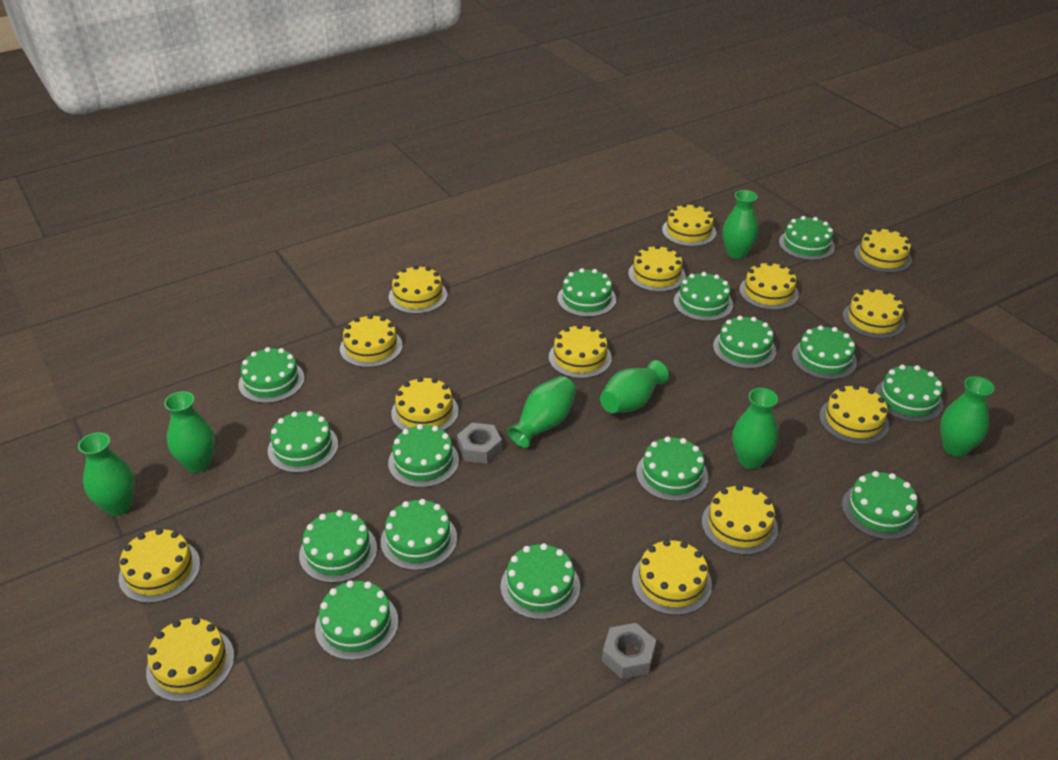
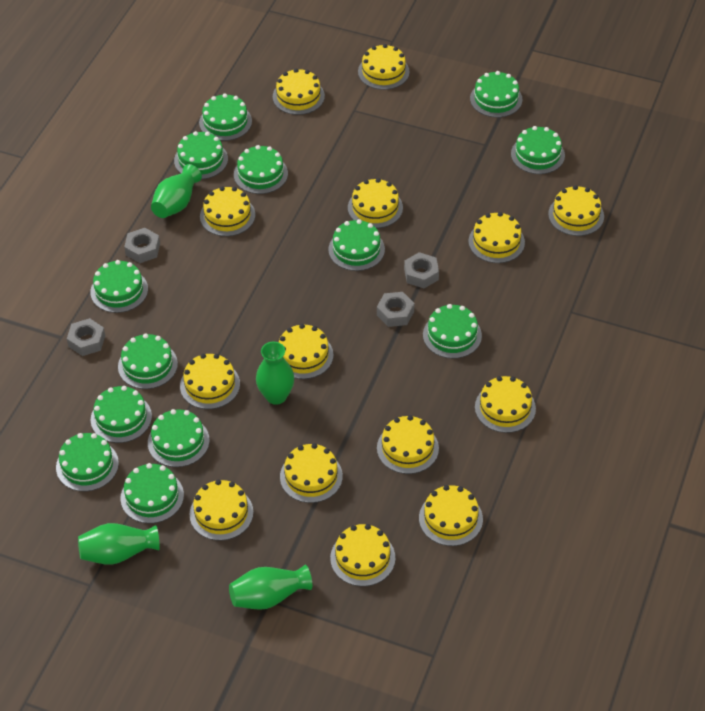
green cake: 15 -> 13
green vase: 7 -> 4
grey nut: 2 -> 4

